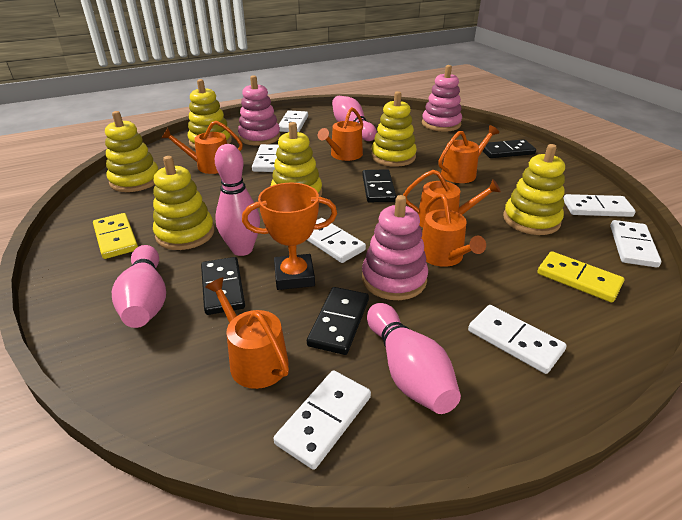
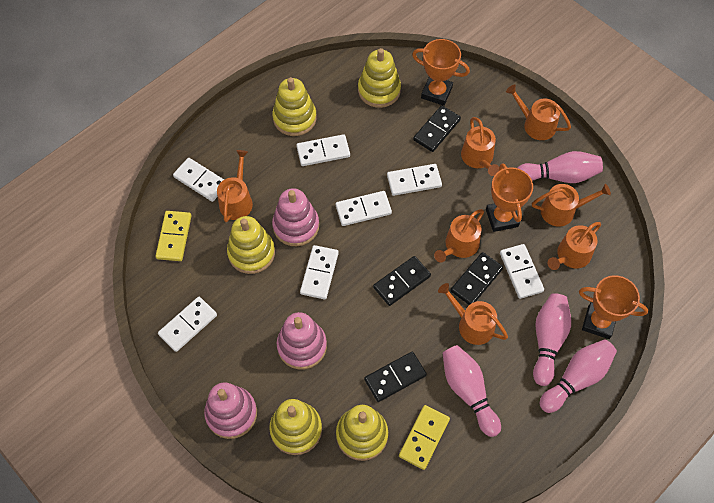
orange trophy: 1 -> 3
orange watering can: 6 -> 7
yellow stacking toy: 6 -> 5

